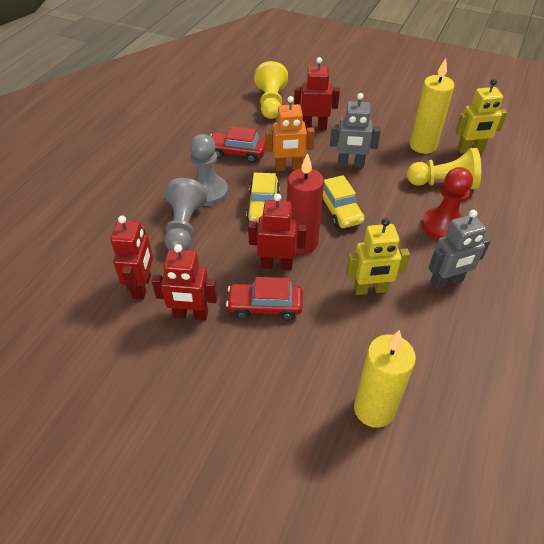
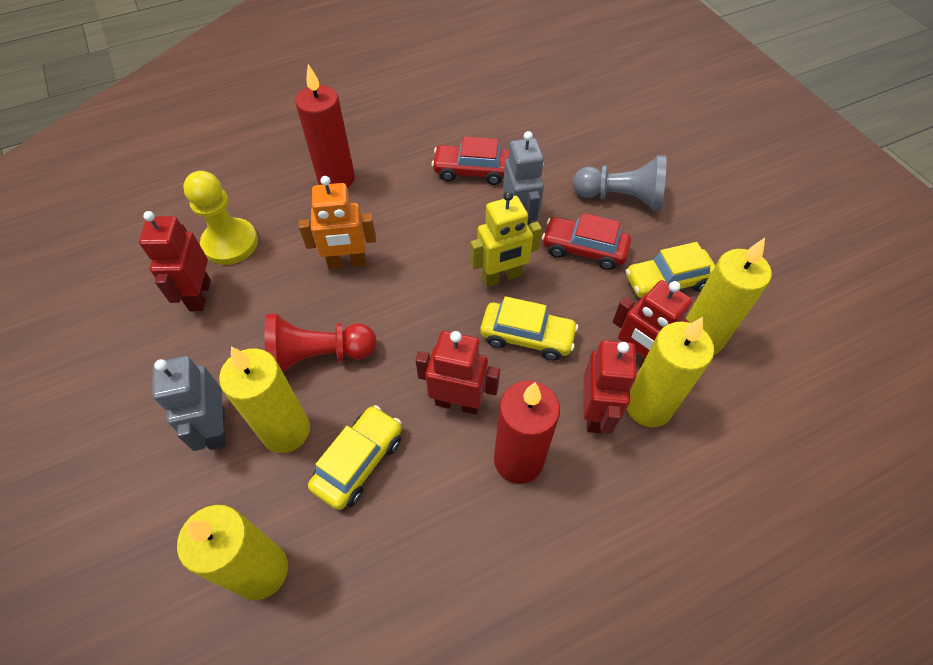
grey pawn: 2 -> 1
red candle: 1 -> 2
yellow candle: 2 -> 4
yellow car: 2 -> 3
yellow pawn: 2 -> 1
yellow robot: 2 -> 1

